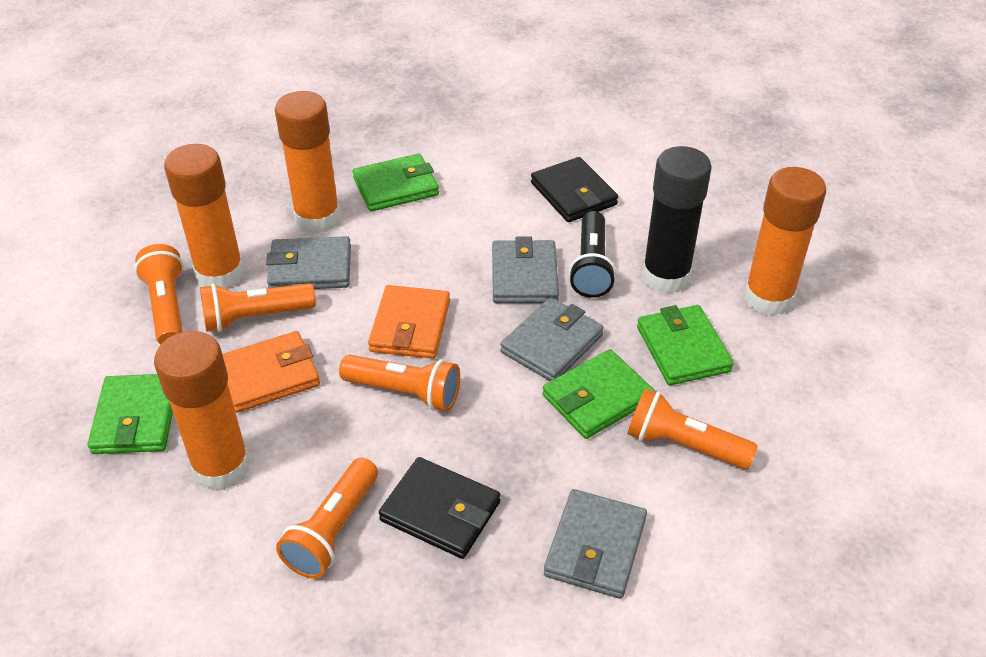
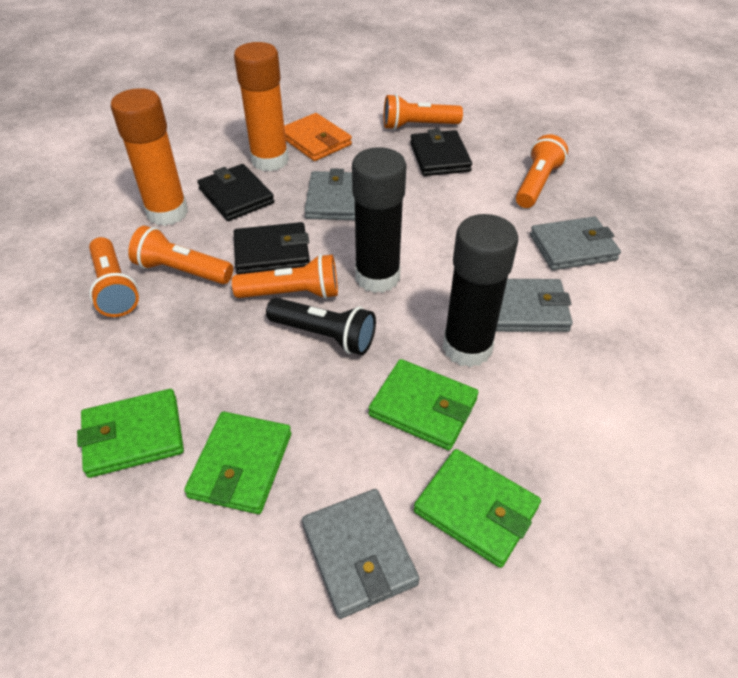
black glue stick: 1 -> 2
black wallet: 2 -> 3
orange glue stick: 4 -> 2
orange wallet: 2 -> 1

